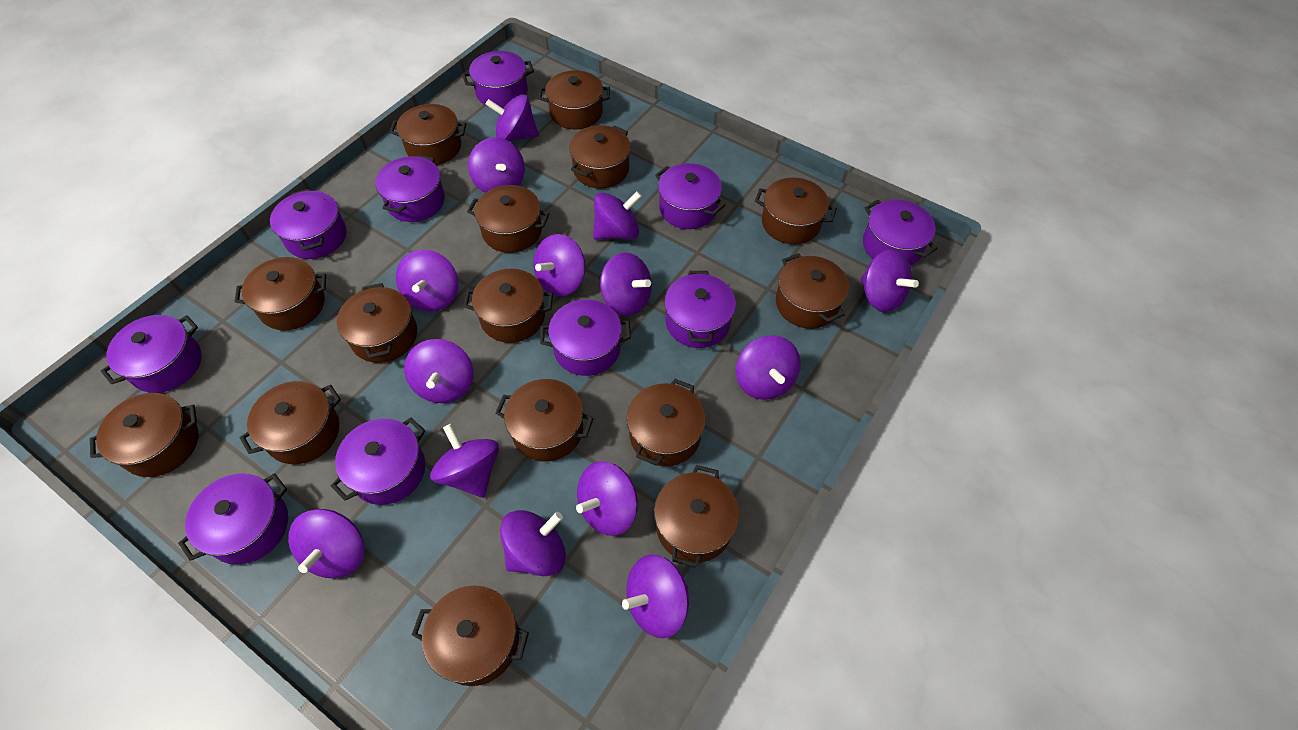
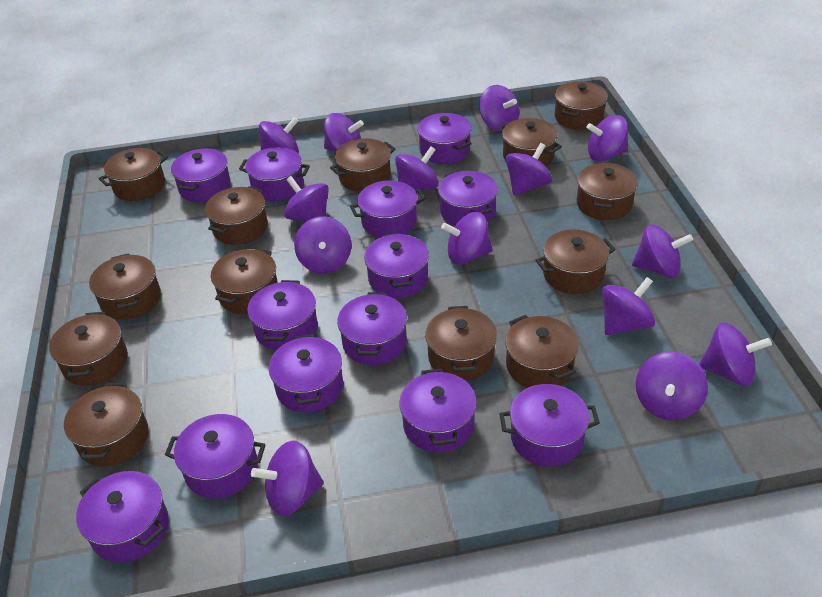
brown pot: 15 -> 13
purple pot: 10 -> 13

